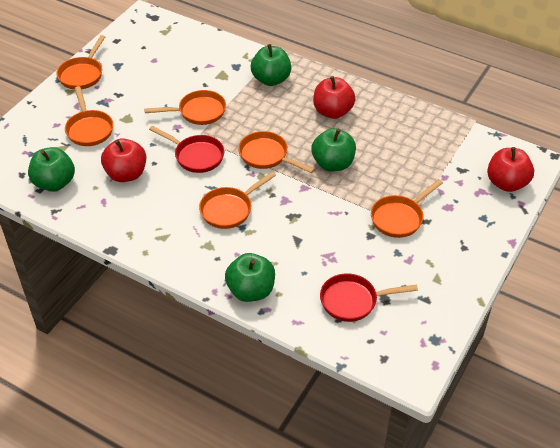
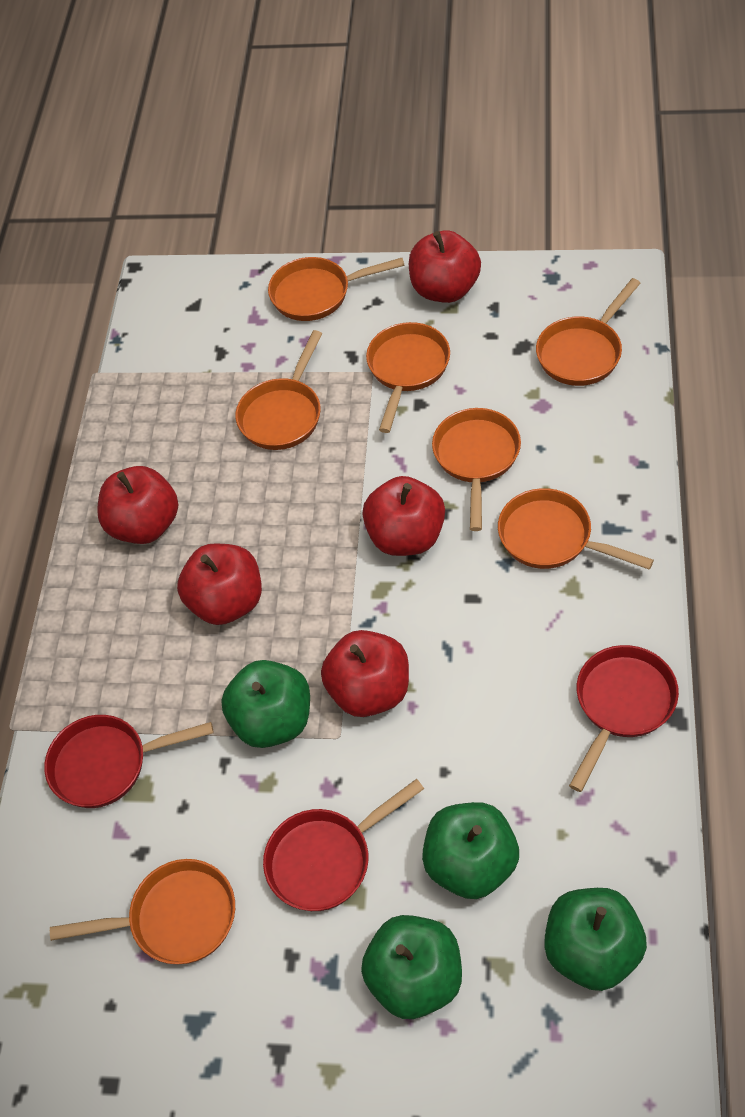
orange pan: 6 -> 7
red apple: 3 -> 5
red pan: 2 -> 3

